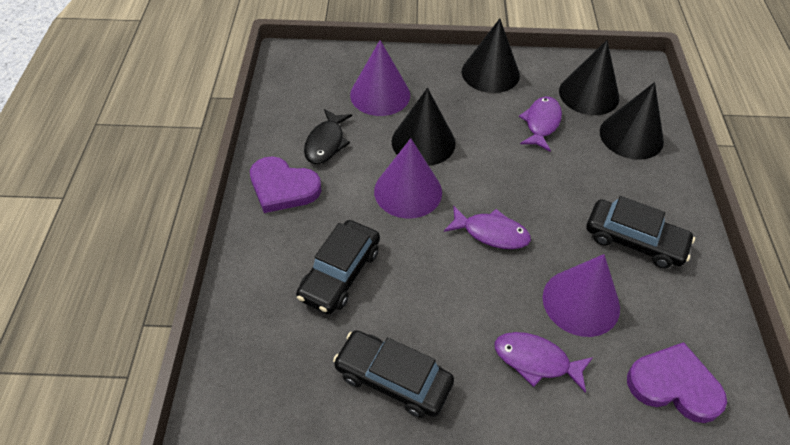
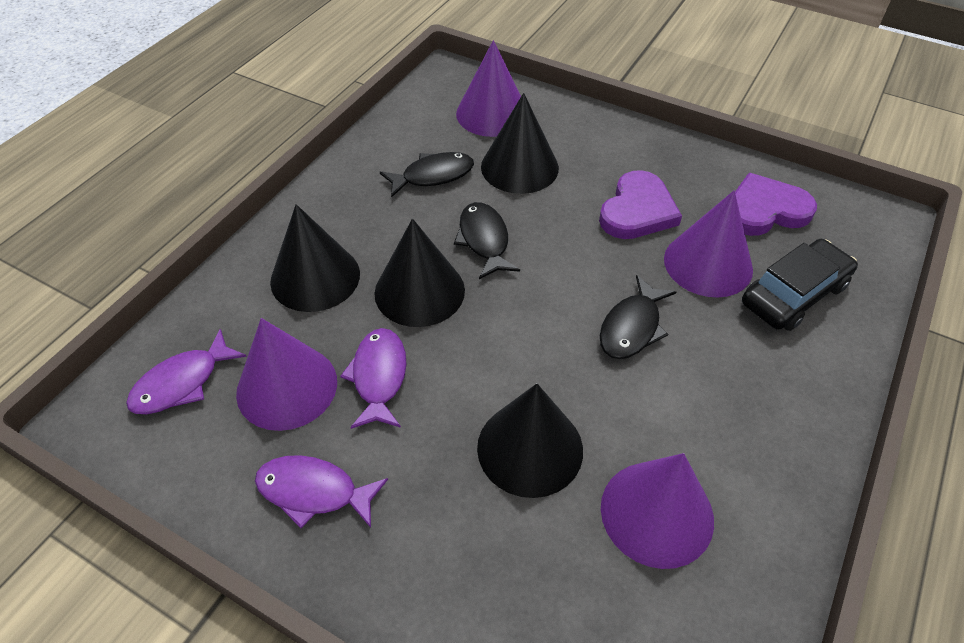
black car: 3 -> 1
black fish: 1 -> 3
purple cone: 3 -> 4

